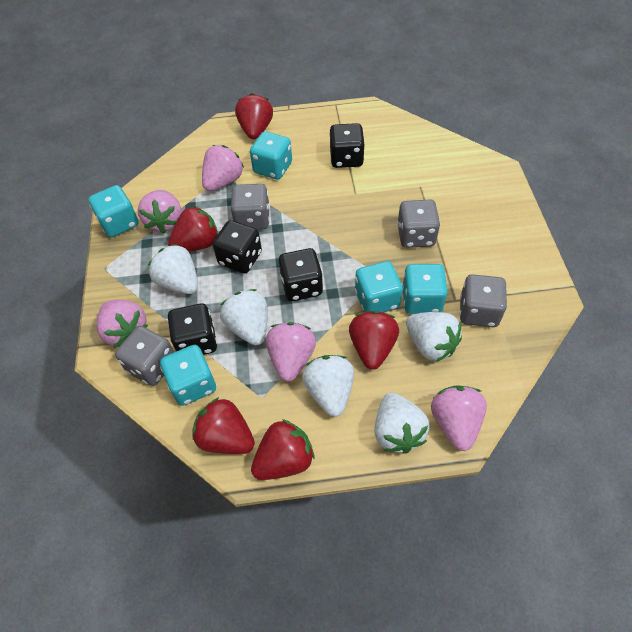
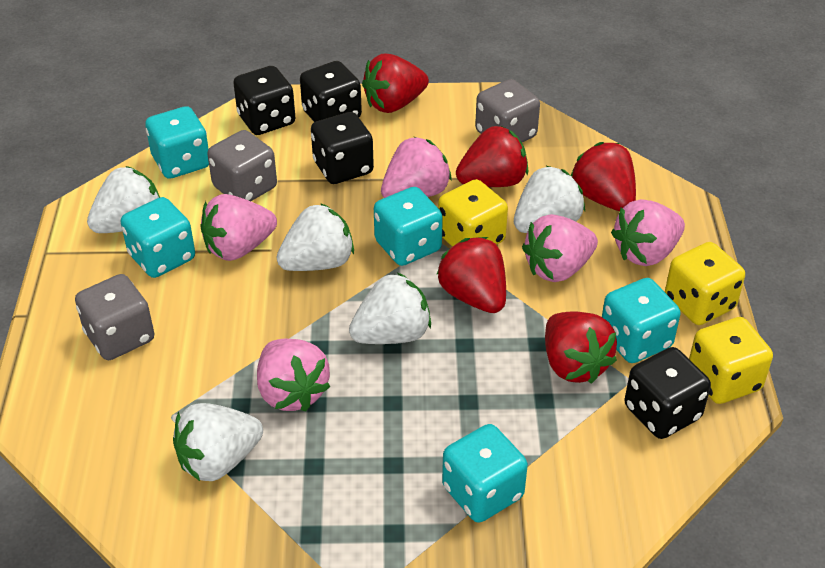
grey dice: 4 -> 3
yellow dice: 0 -> 3

